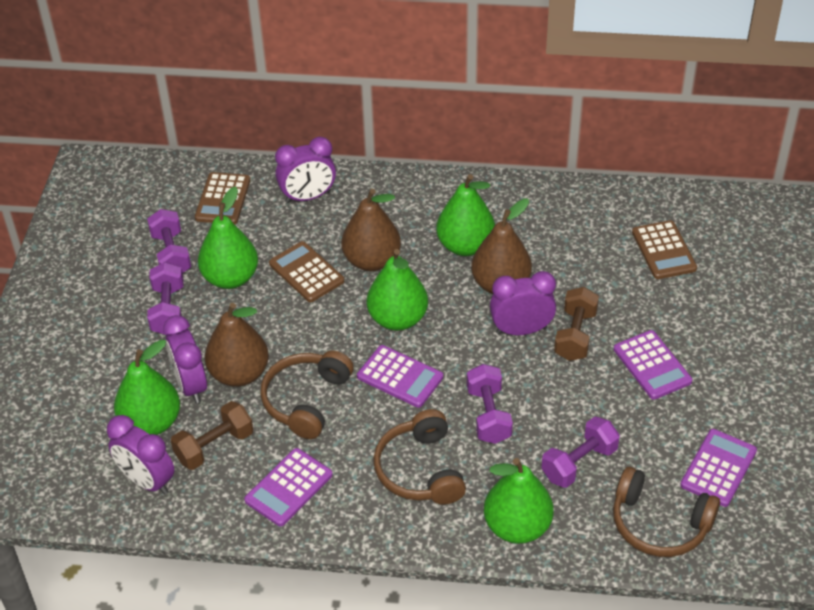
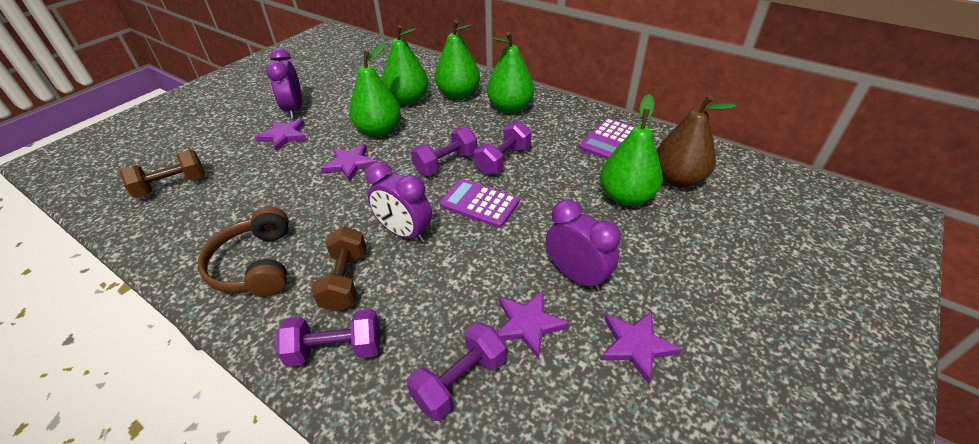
brown calculator: 3 -> 0
brown headphones: 3 -> 1
brown pear: 3 -> 1
purple calculator: 4 -> 2
purple clock: 4 -> 3
purple star: 0 -> 4

